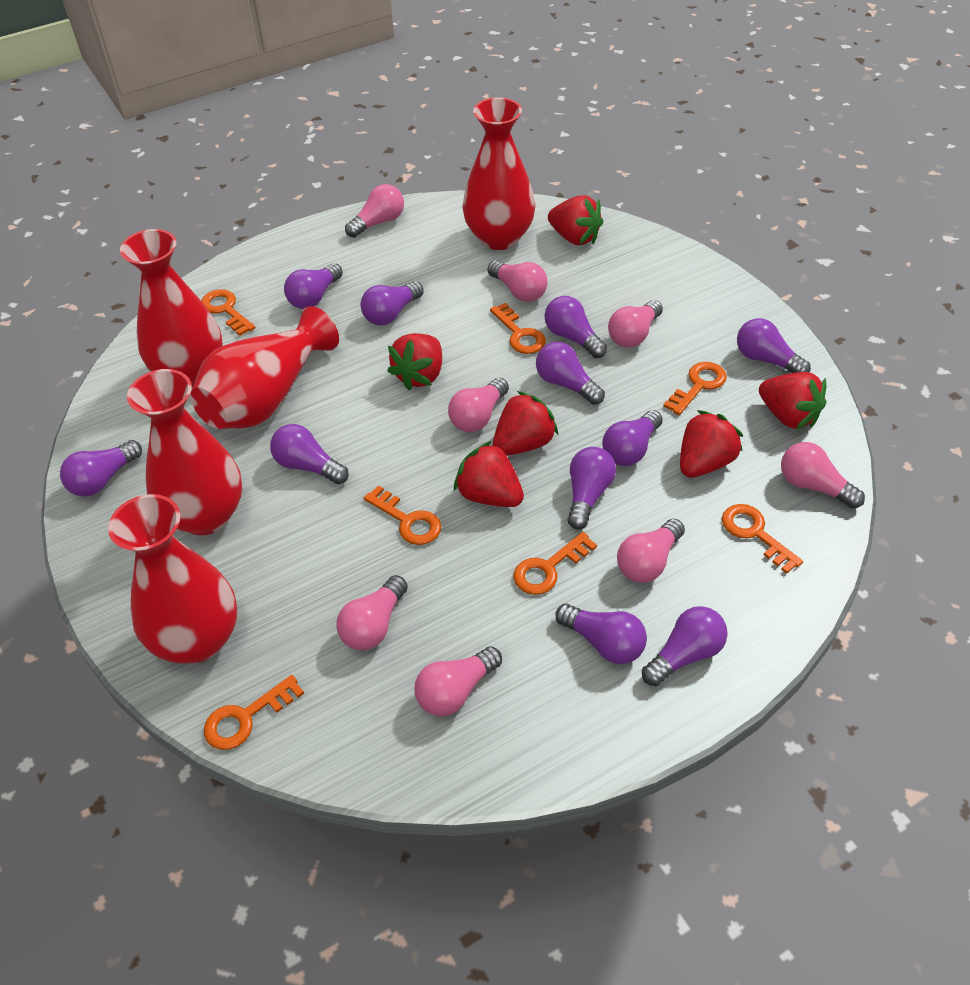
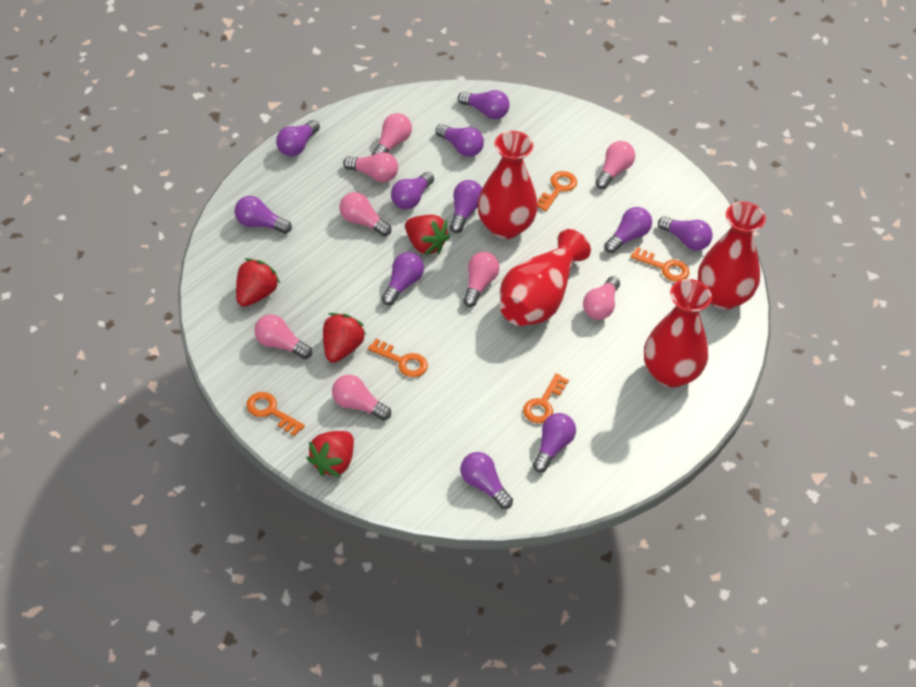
orange key: 7 -> 5
red strawberry: 6 -> 4
red vase: 5 -> 4

